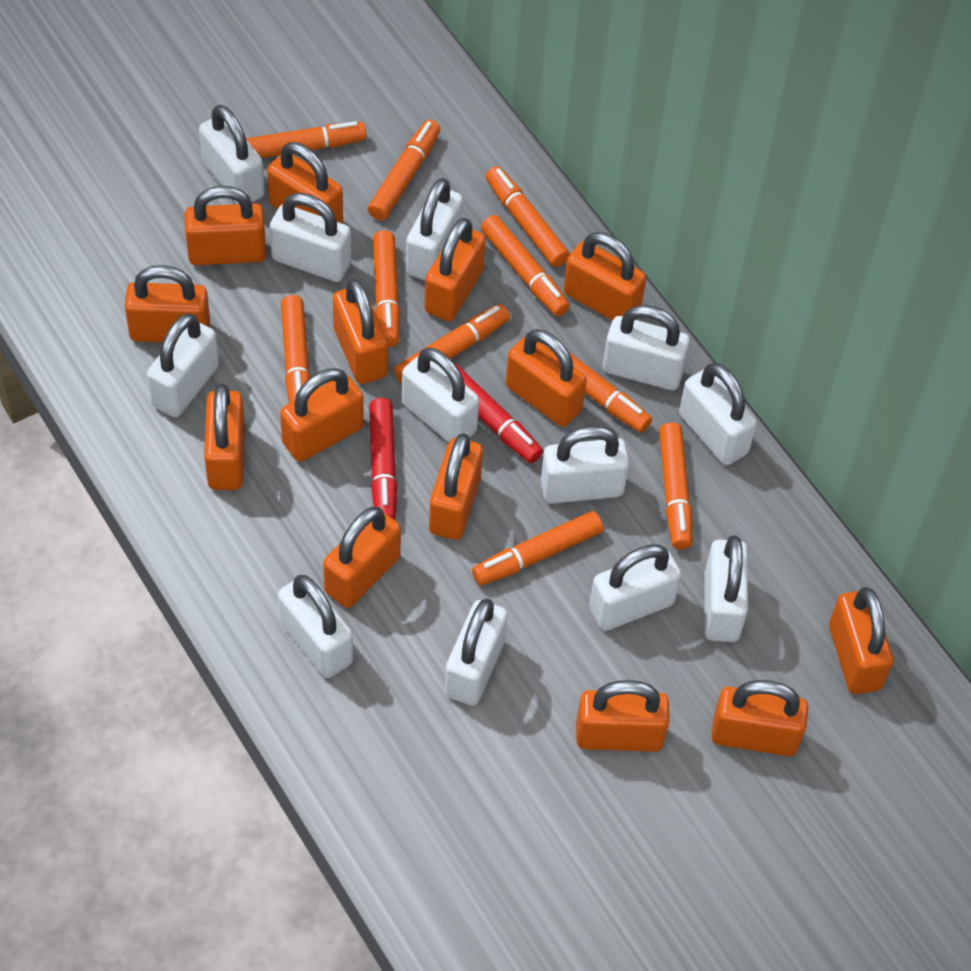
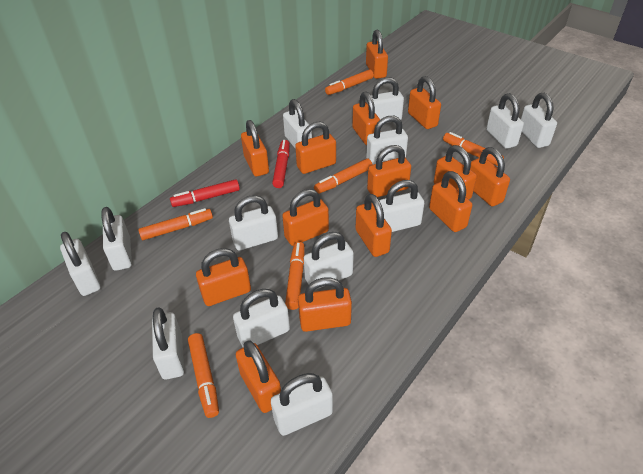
orange marker: 10 -> 6
white padlock: 12 -> 13

